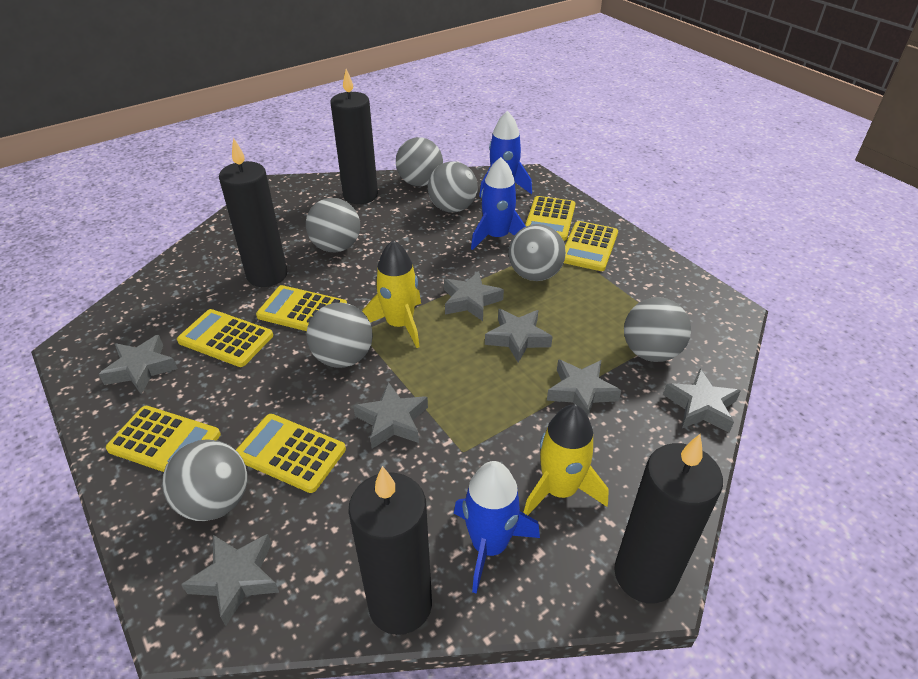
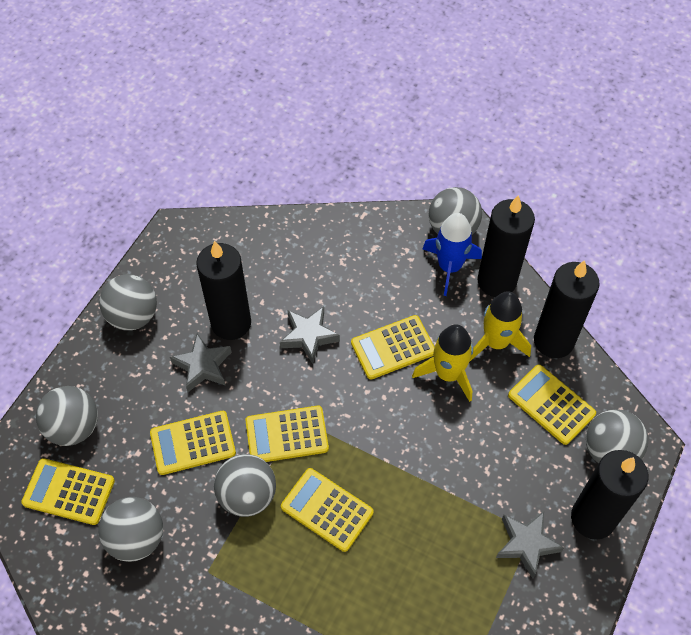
blue rocket: 3 -> 1
grey ball: 7 -> 6
grey star: 7 -> 3

